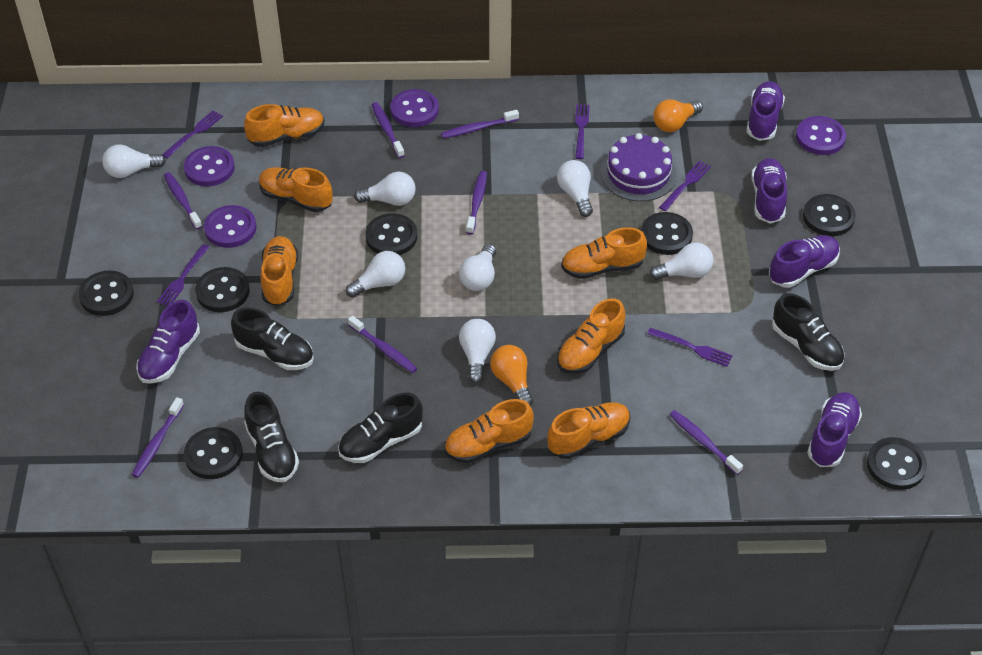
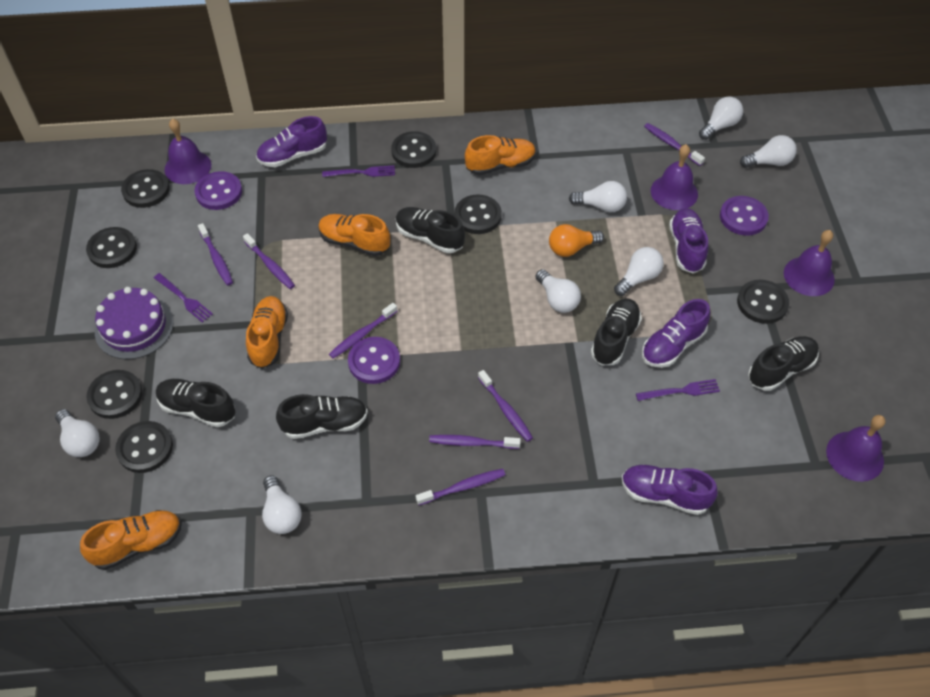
black shoe: 4 -> 5
orange light bulb: 2 -> 1
orange shoe: 7 -> 4
purple bell: 0 -> 4
purple button: 4 -> 3
purple fork: 5 -> 3
purple shoe: 5 -> 4

